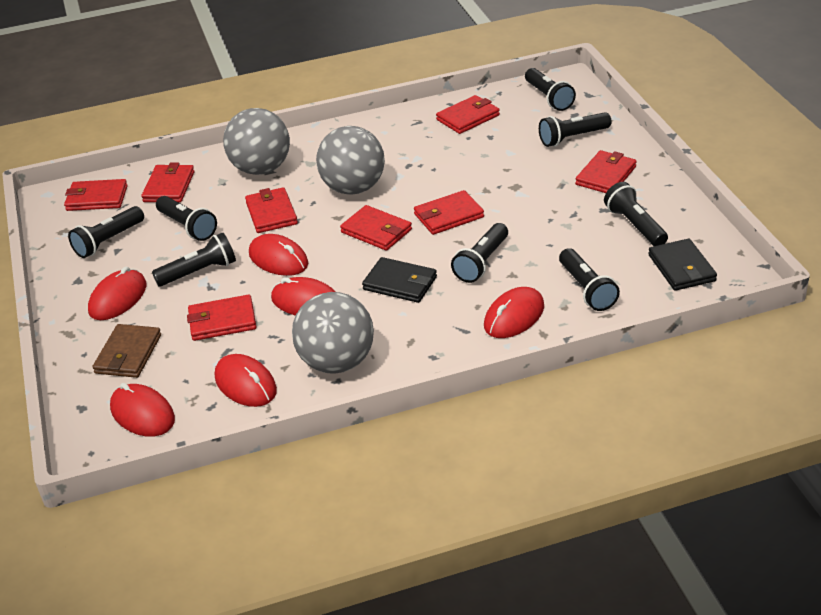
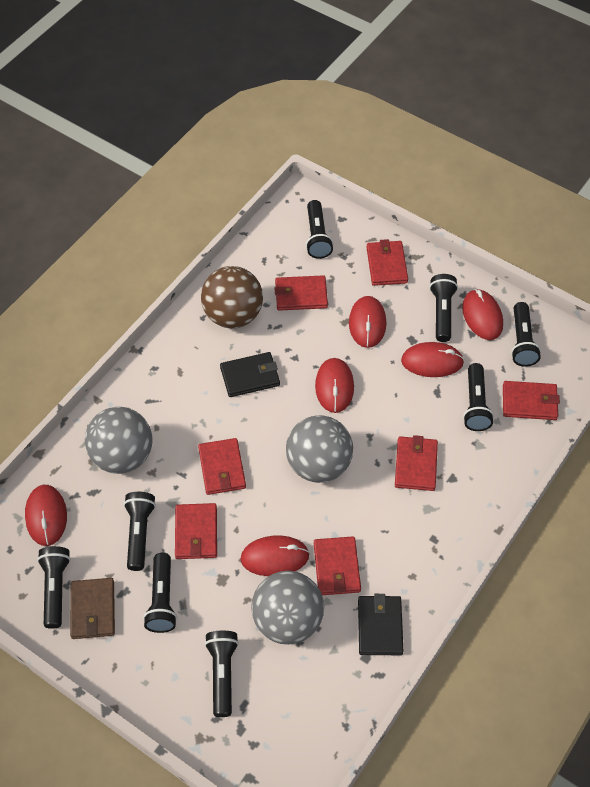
brown ball: 0 -> 1
red wallet: 8 -> 7

